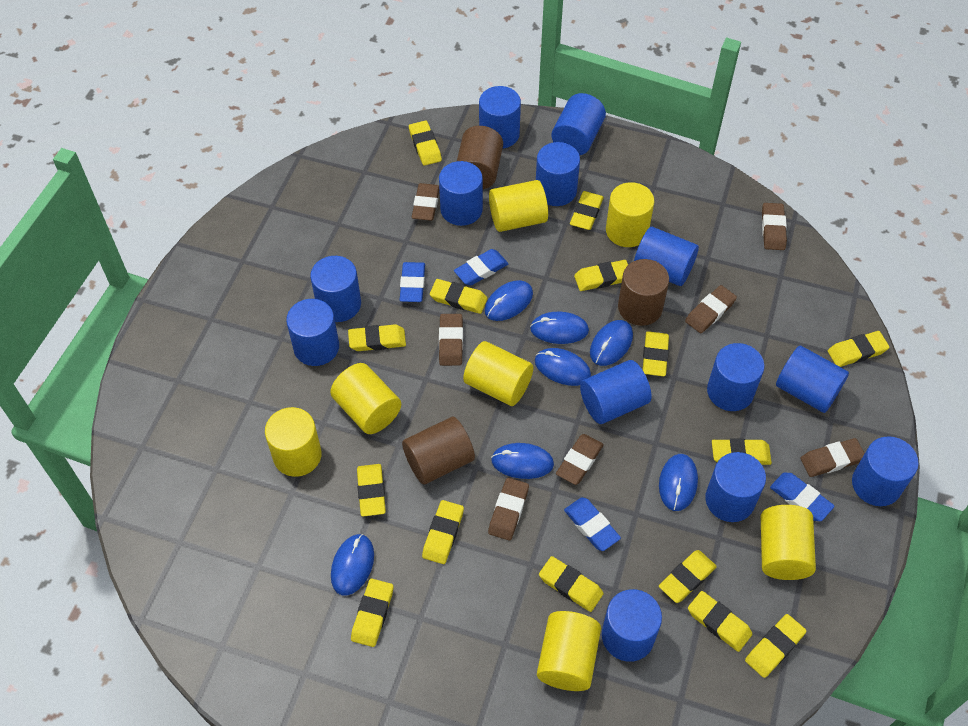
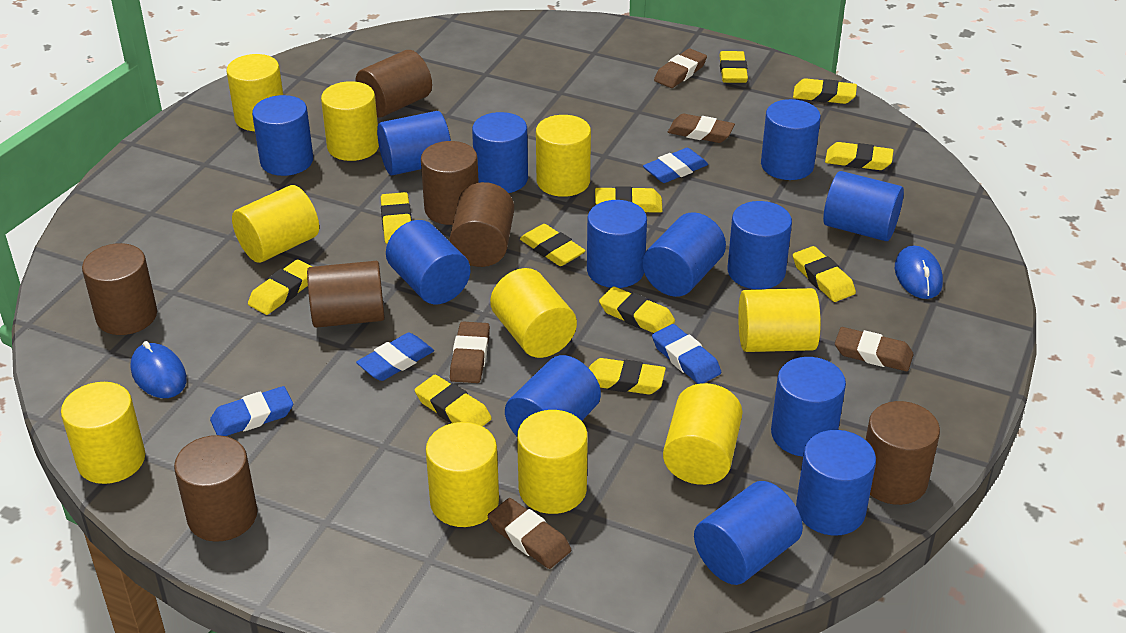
blue mouse: 7 -> 2
brown cylinder: 3 -> 7
brown eraser: 7 -> 5
yellow cylinder: 7 -> 10
yellow eraser: 15 -> 11

